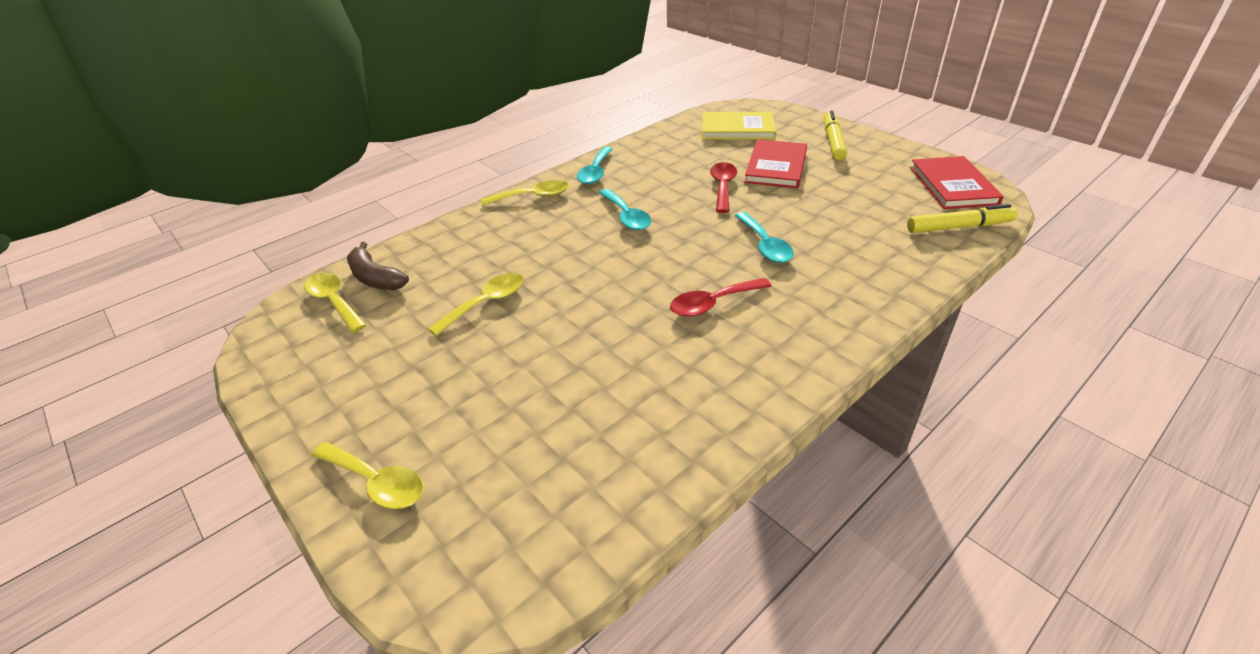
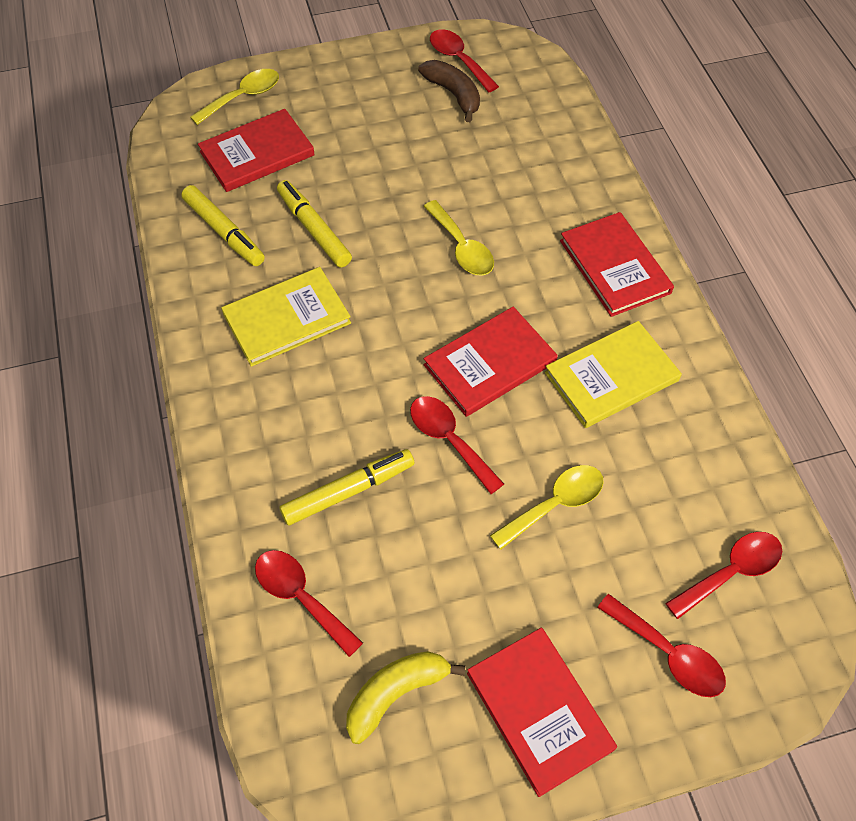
red book: 2 -> 4
red spoon: 2 -> 5
turquoise spoon: 3 -> 0
yellow banana: 0 -> 1
yellow book: 1 -> 2
yellow marker: 2 -> 3
yellow spoon: 4 -> 3

